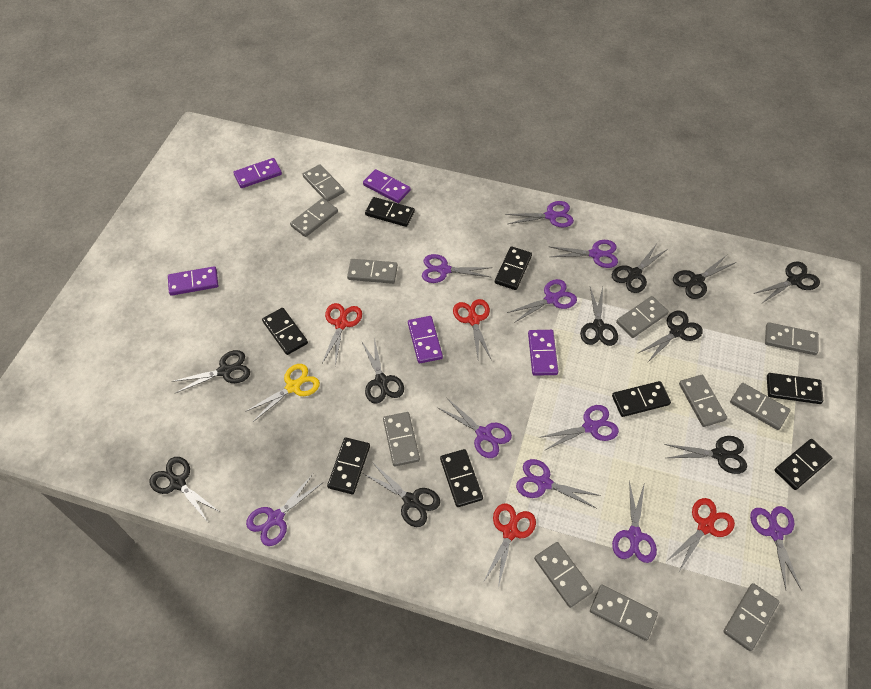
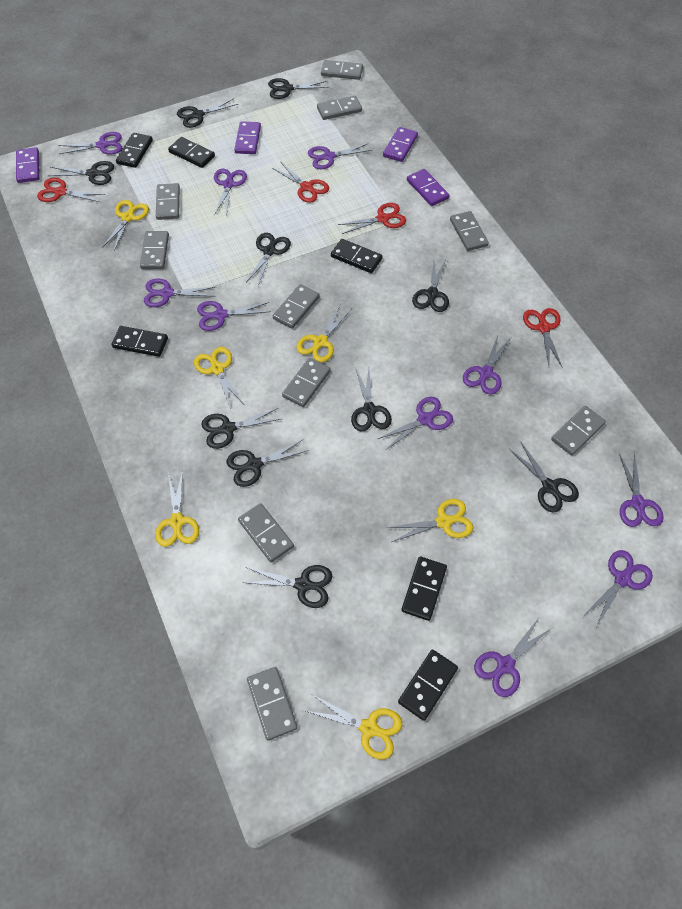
black domino: 8 -> 6
grey domino: 11 -> 10
purple domino: 5 -> 4
yellow scissors: 1 -> 6

